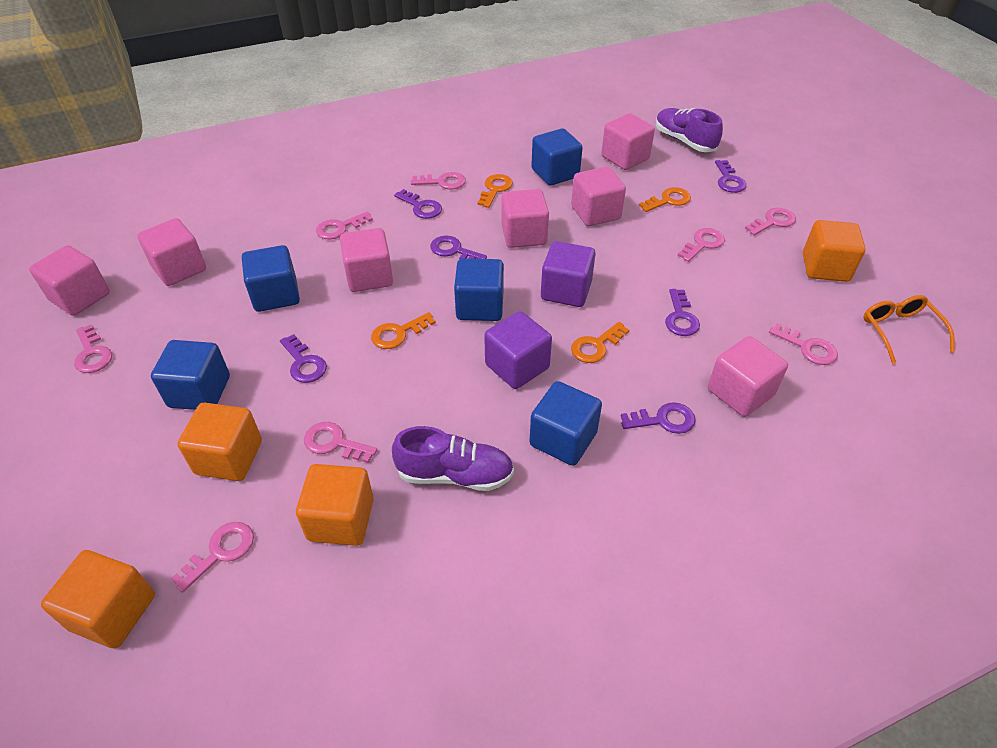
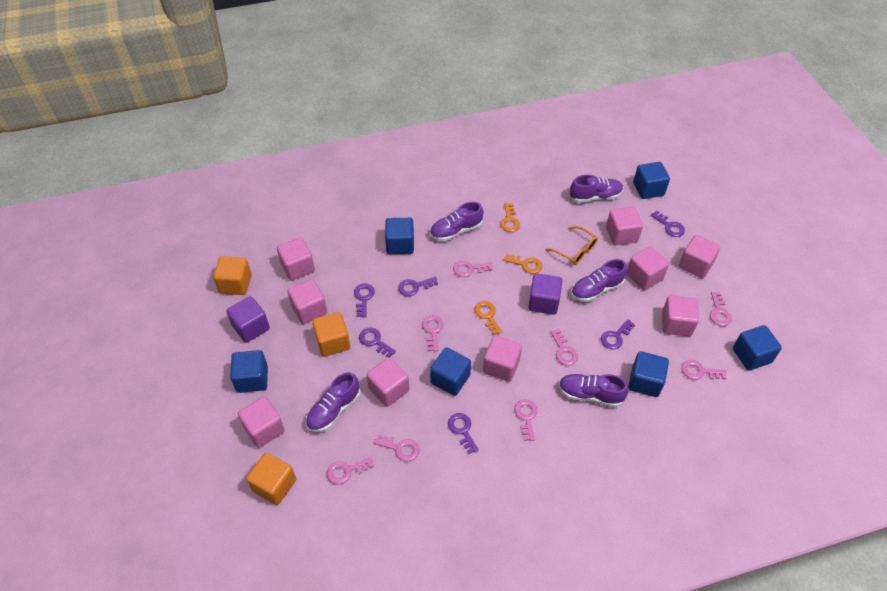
blue cube: 5 -> 6
orange cube: 4 -> 3
orange key: 4 -> 3
pink cube: 7 -> 9
purple shoe: 2 -> 5

